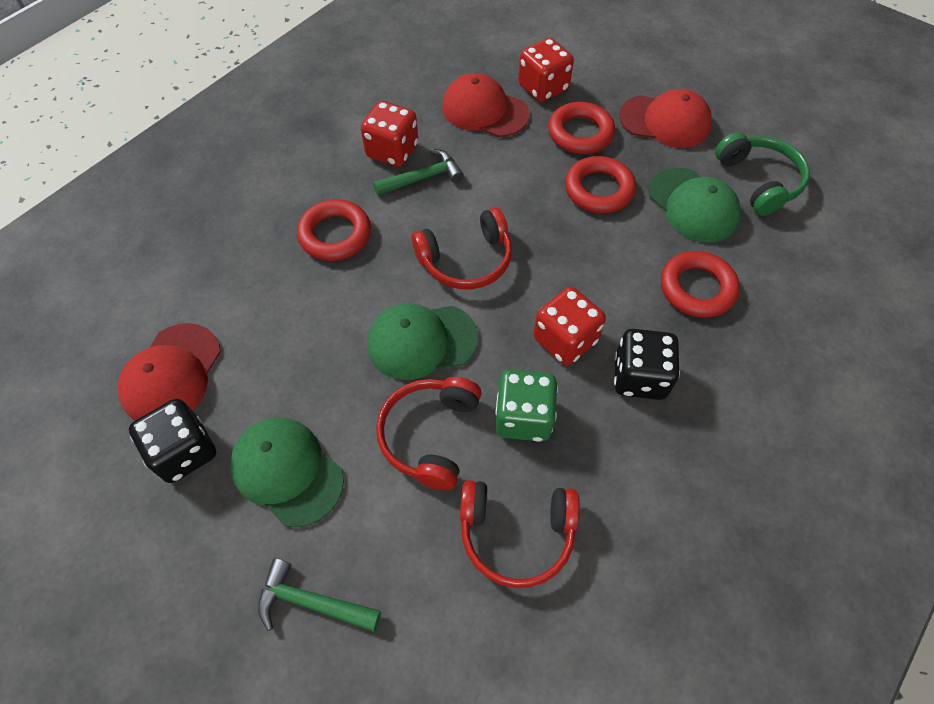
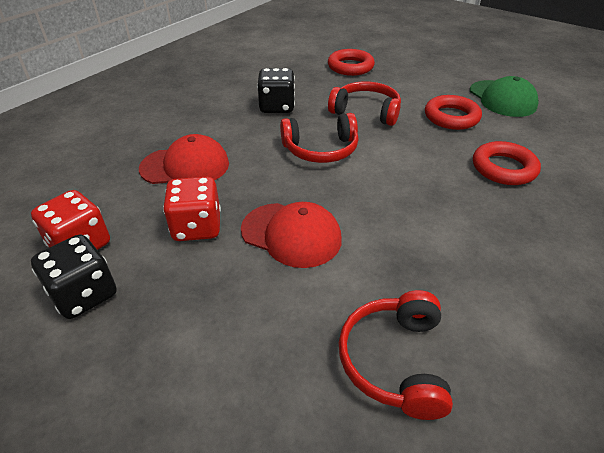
green cap: 3 -> 1
green dice: 1 -> 0
green hammer: 2 -> 0
green headphones: 1 -> 0
red cap: 3 -> 2
red dice: 3 -> 2
red ring: 4 -> 3

